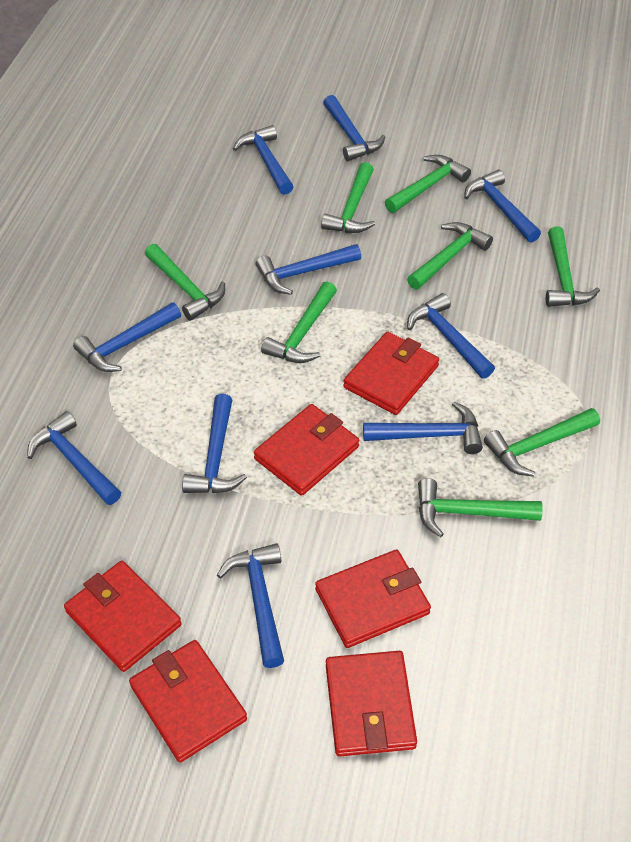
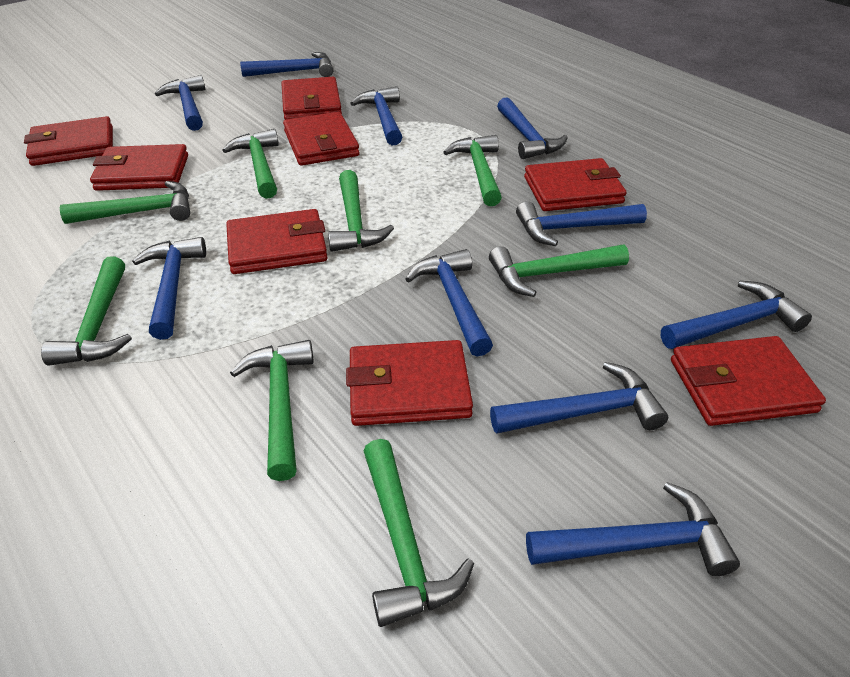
red wallet: 6 -> 8

